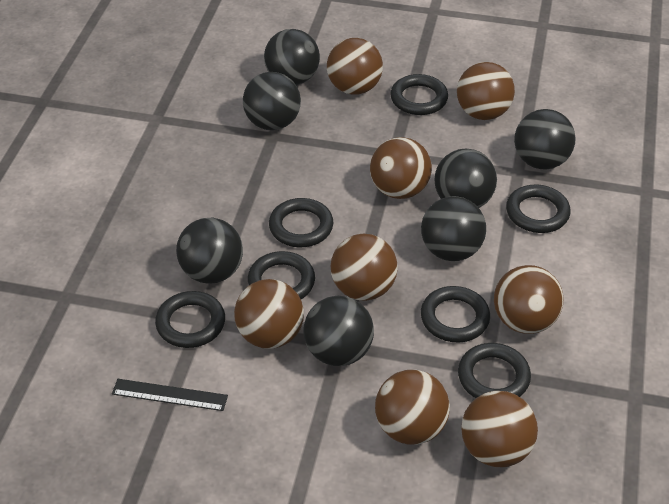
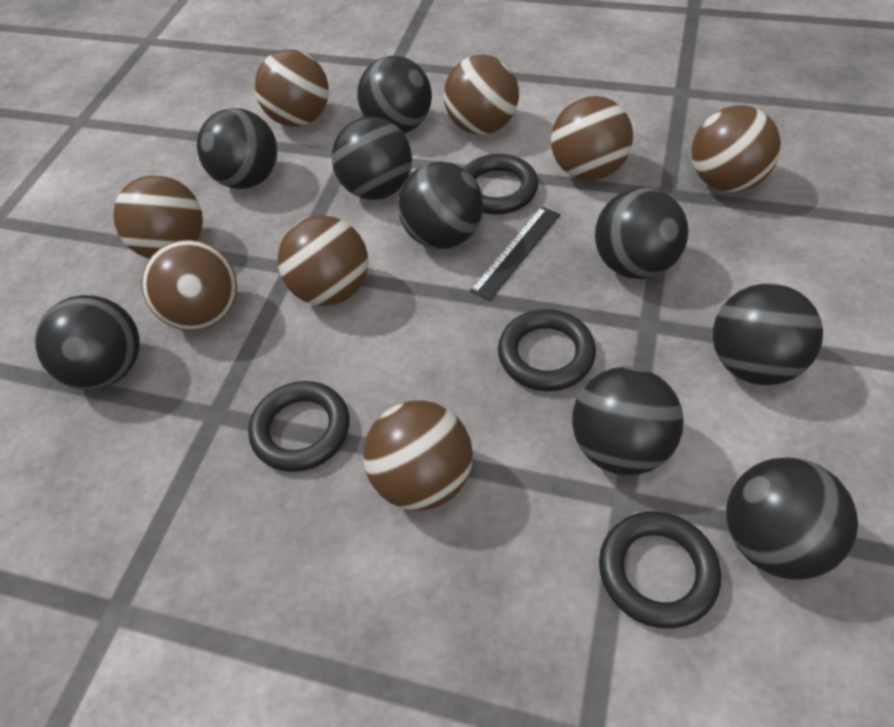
black ball: 7 -> 9
black ring: 7 -> 4

